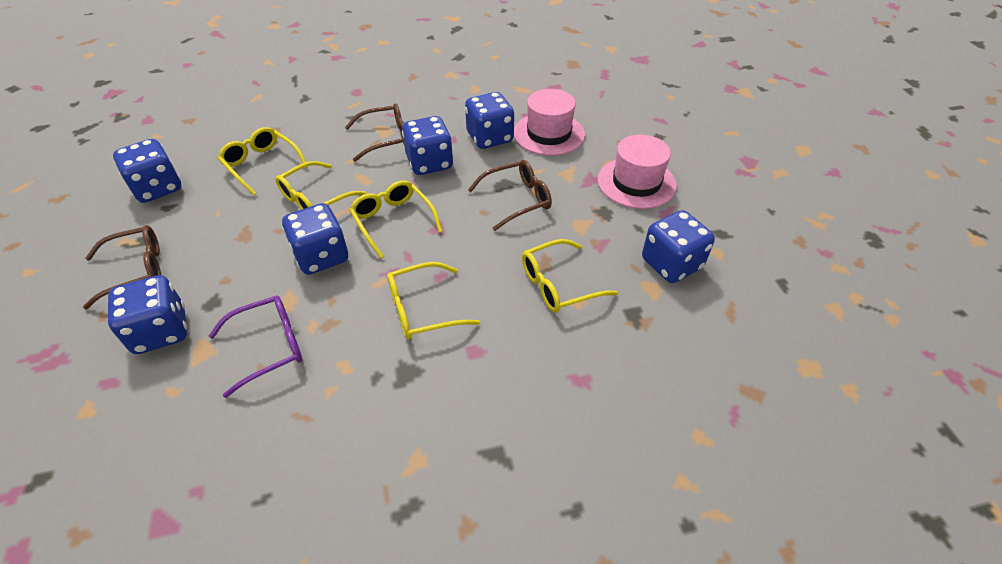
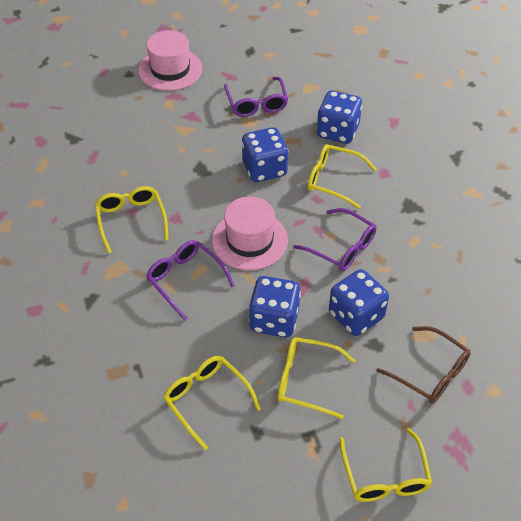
blue dice: 6 -> 4
brown glasses: 3 -> 1
purple glasses: 1 -> 3

